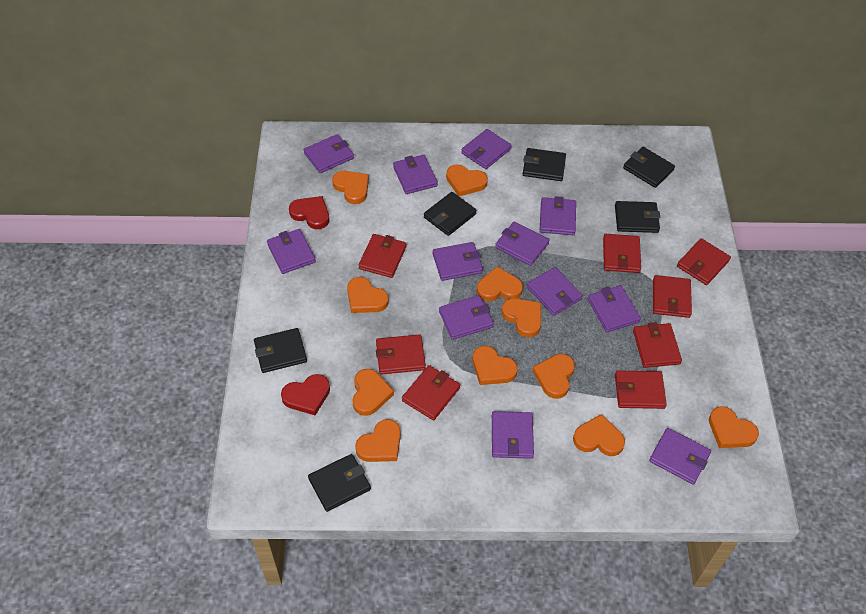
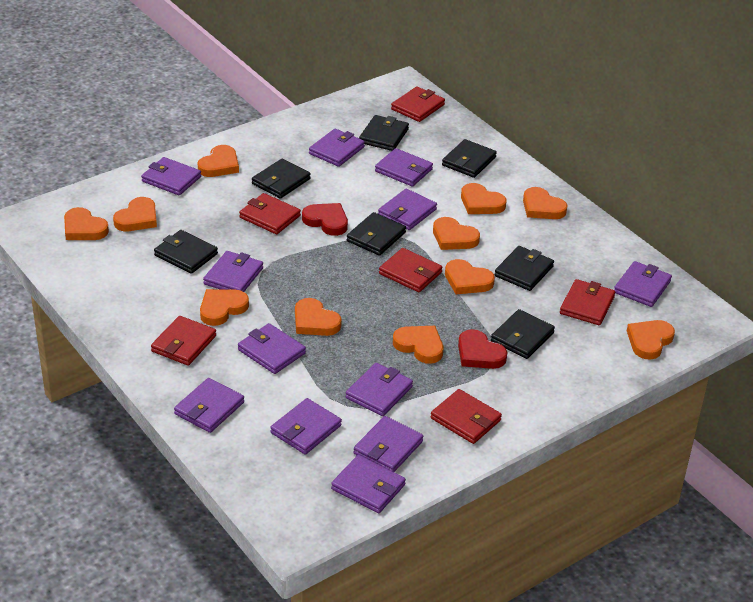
black wallet: 6 -> 7
red wallet: 8 -> 6

